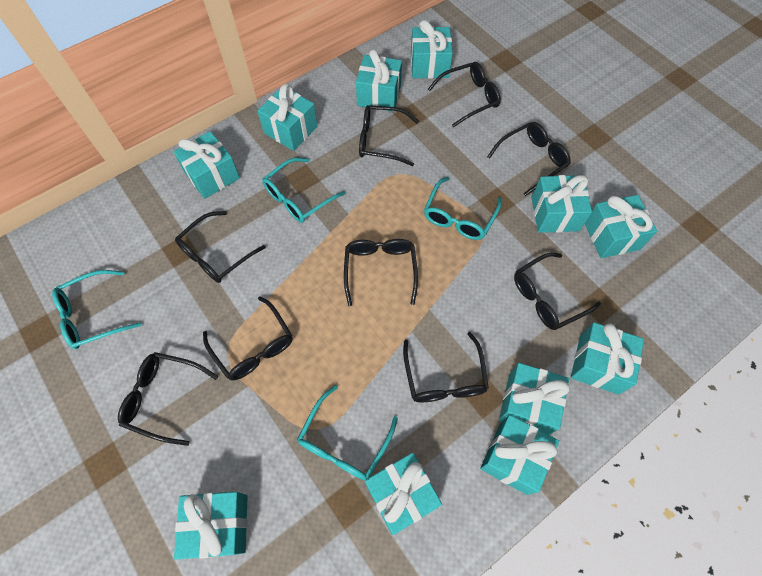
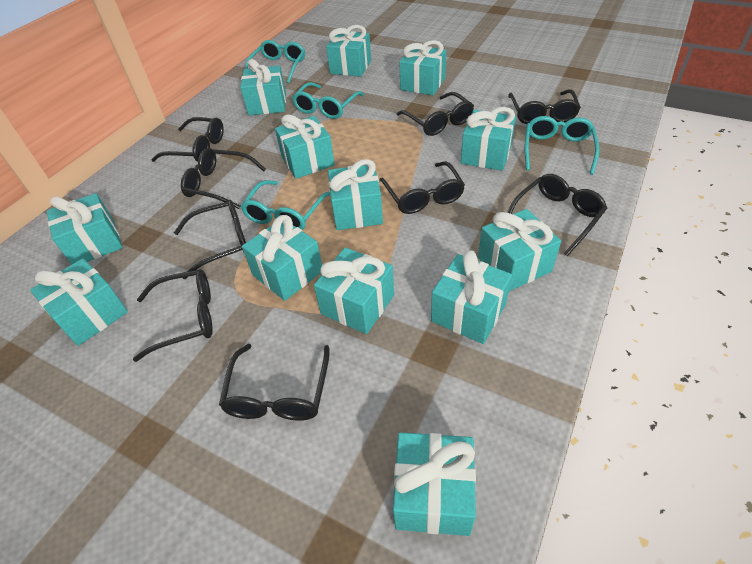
turquoise gift: 11 -> 13

